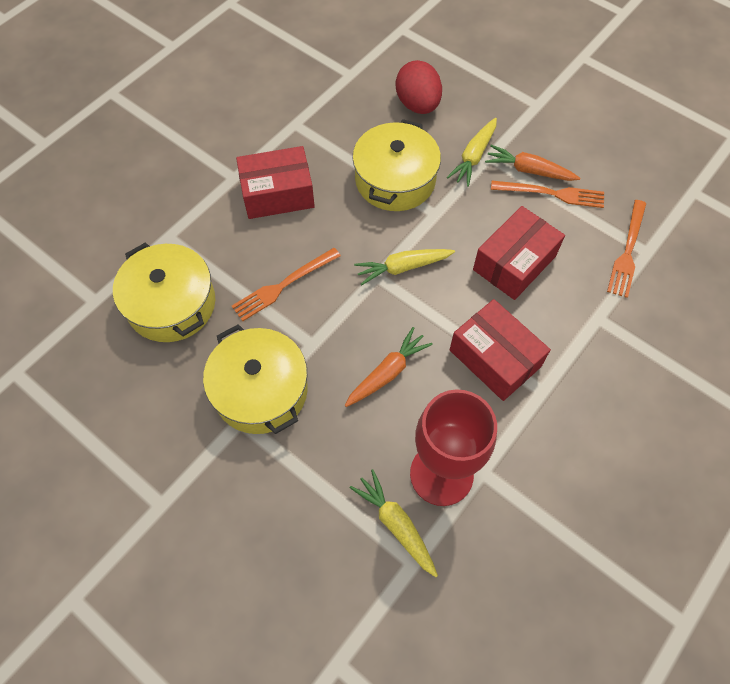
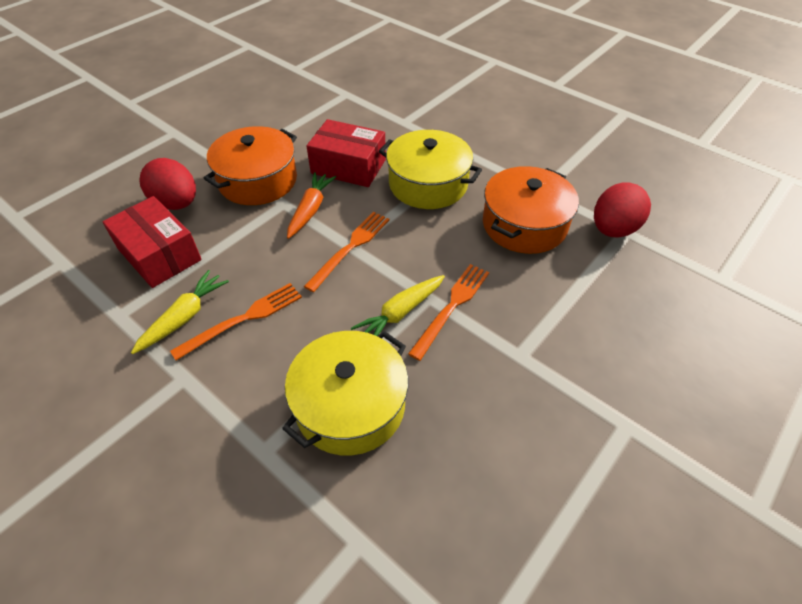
orange carrot: 2 -> 1
orange pot: 0 -> 2
red box: 3 -> 2
red egg: 1 -> 2
red goblet: 1 -> 0
yellow carrot: 3 -> 2
yellow pot: 3 -> 2

